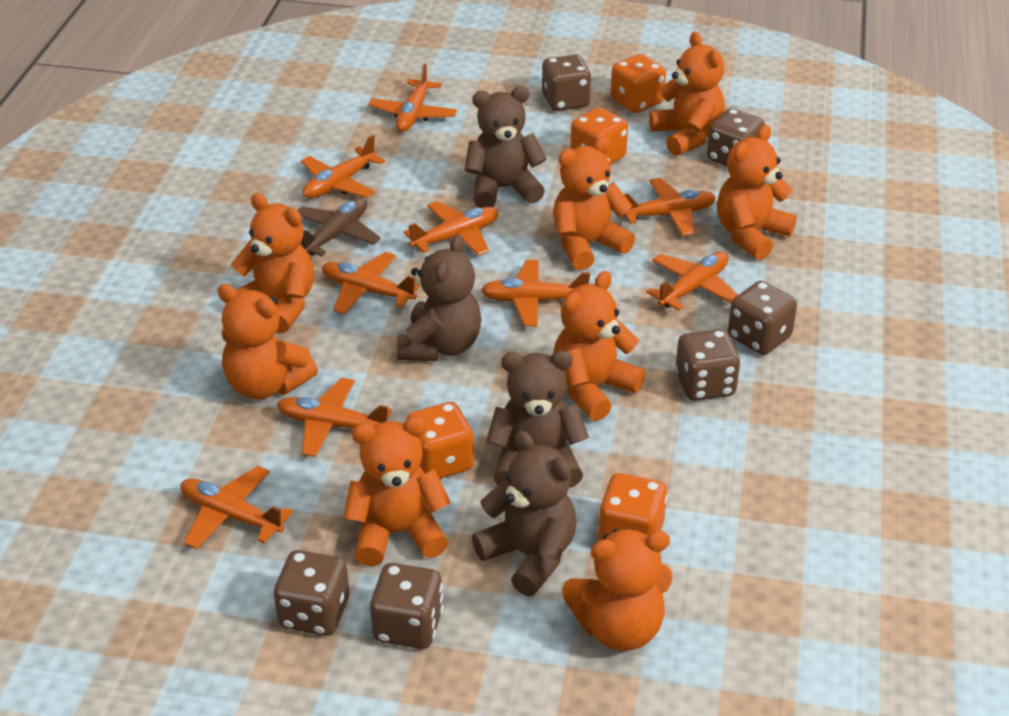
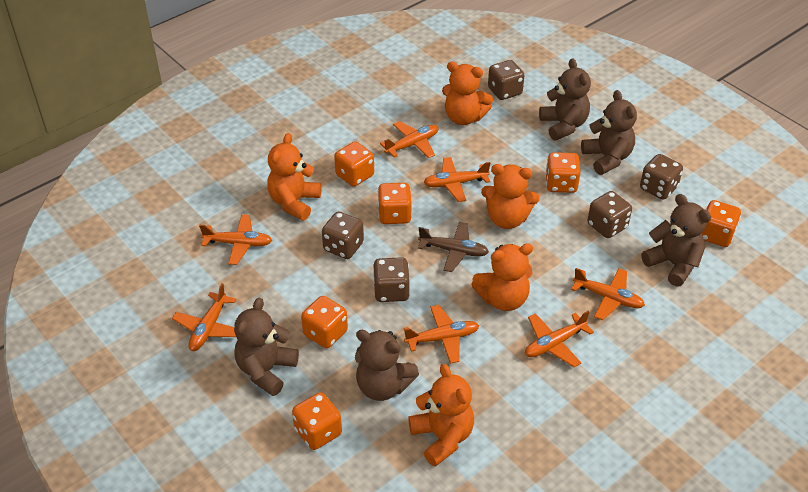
brown dice: 6 -> 5
brown teddy bear: 4 -> 5
orange dice: 4 -> 6
orange plane: 9 -> 7
orange teddy bear: 8 -> 5

